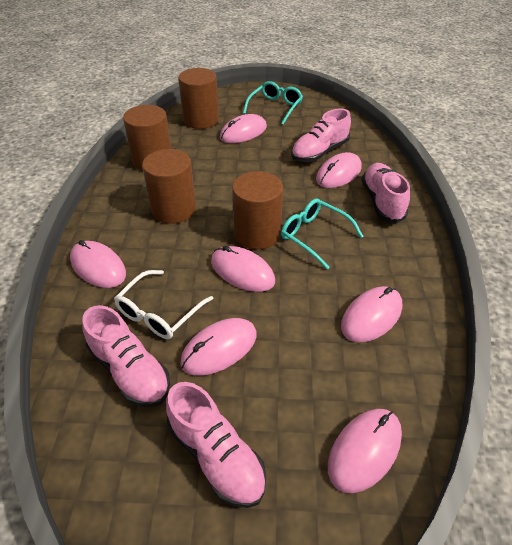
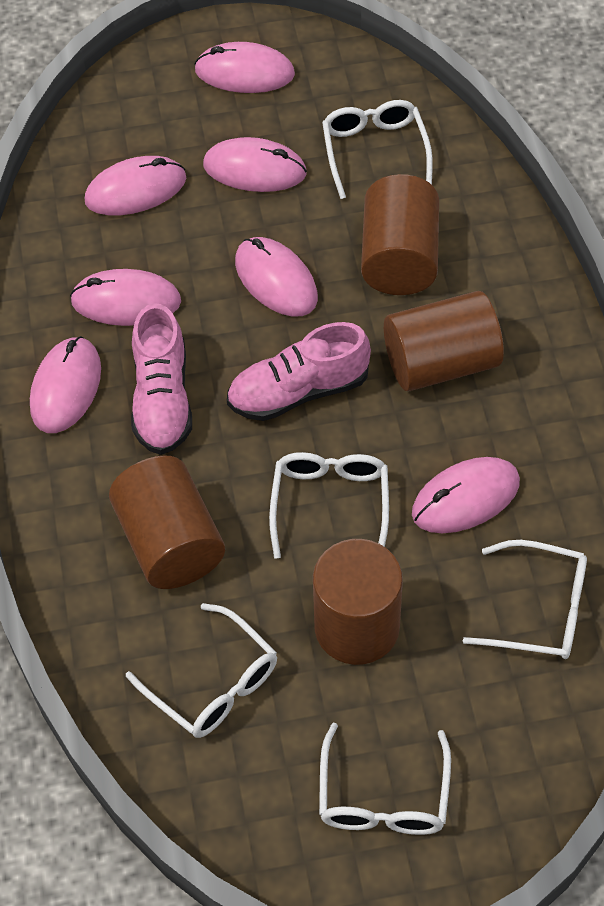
pink shoe: 4 -> 2
turquoise glasses: 2 -> 0
white glasses: 1 -> 5

